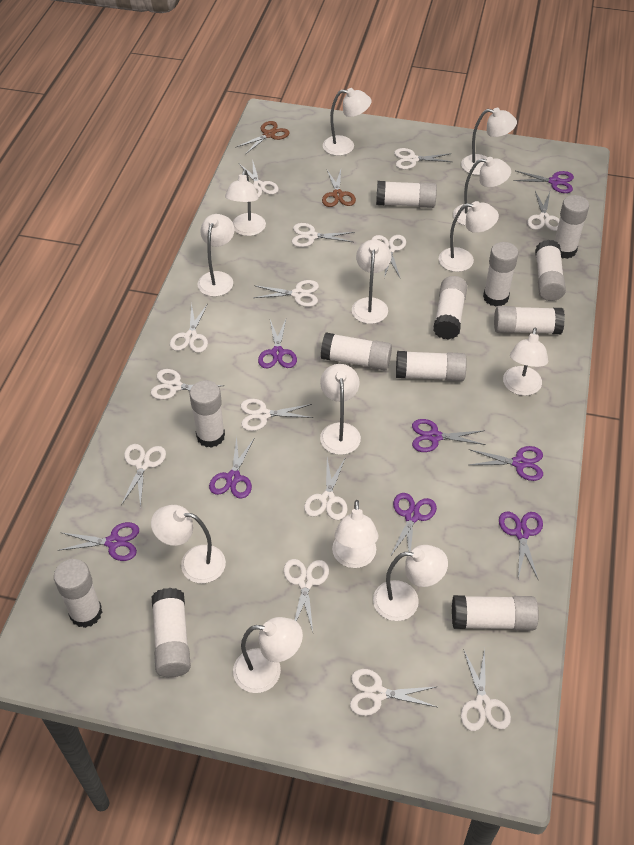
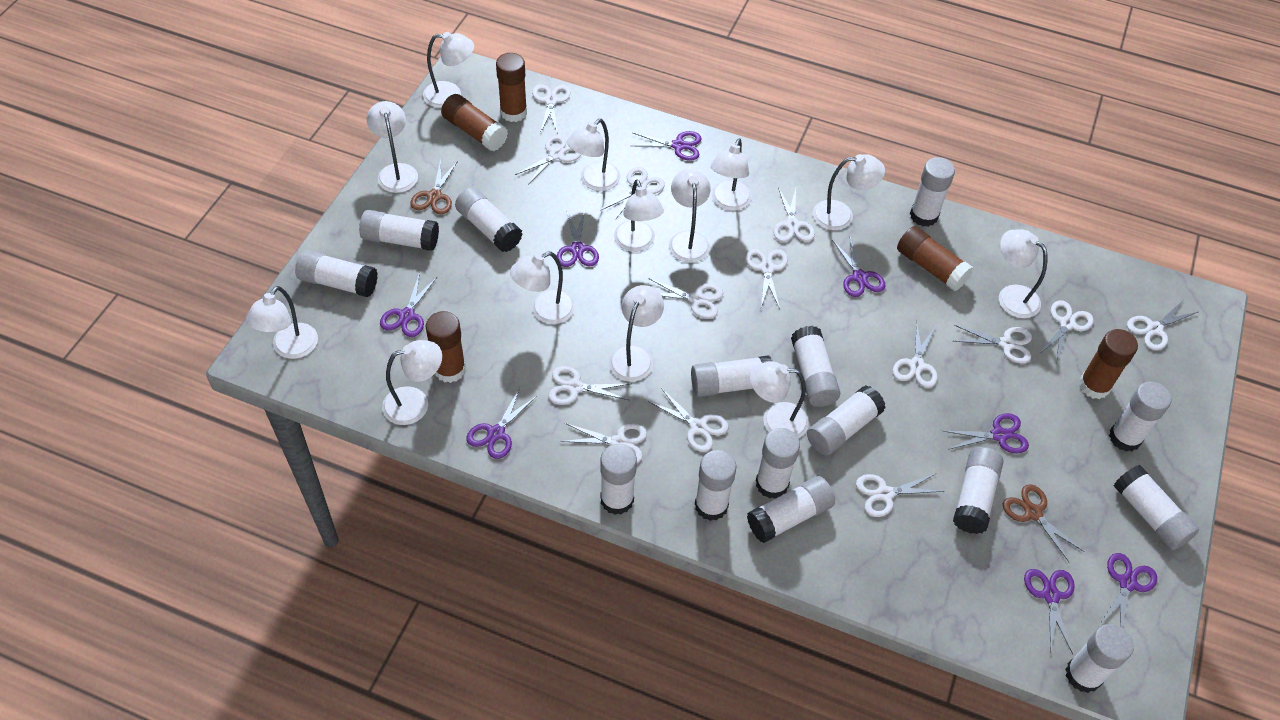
brown glue stick: 0 -> 5
white glue stick: 12 -> 15

